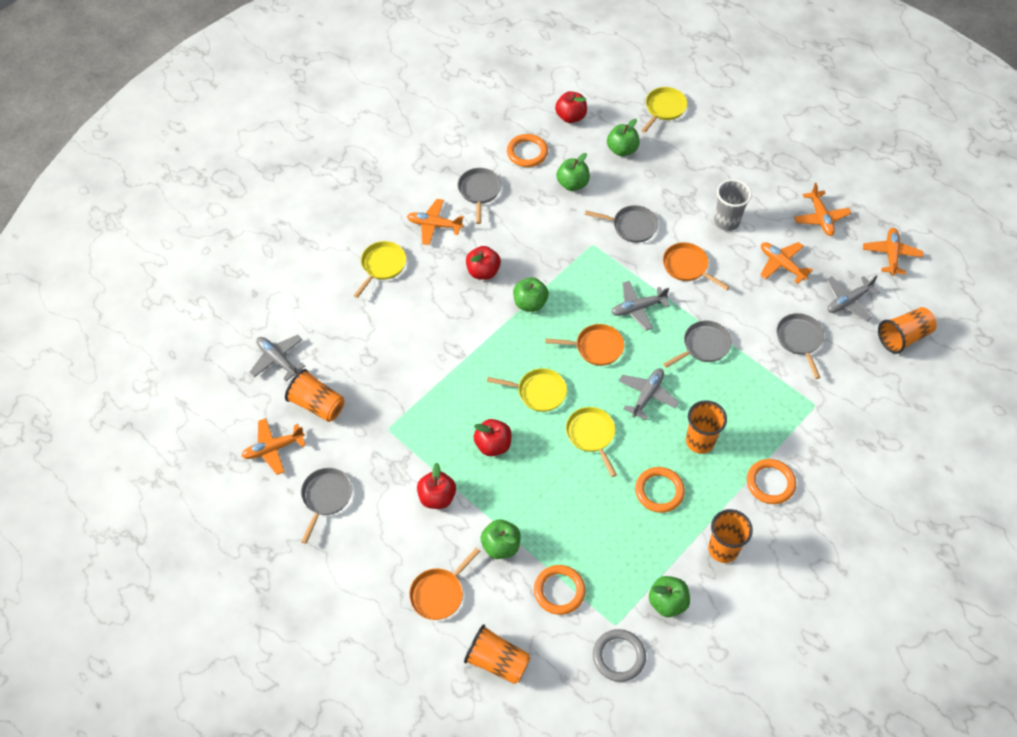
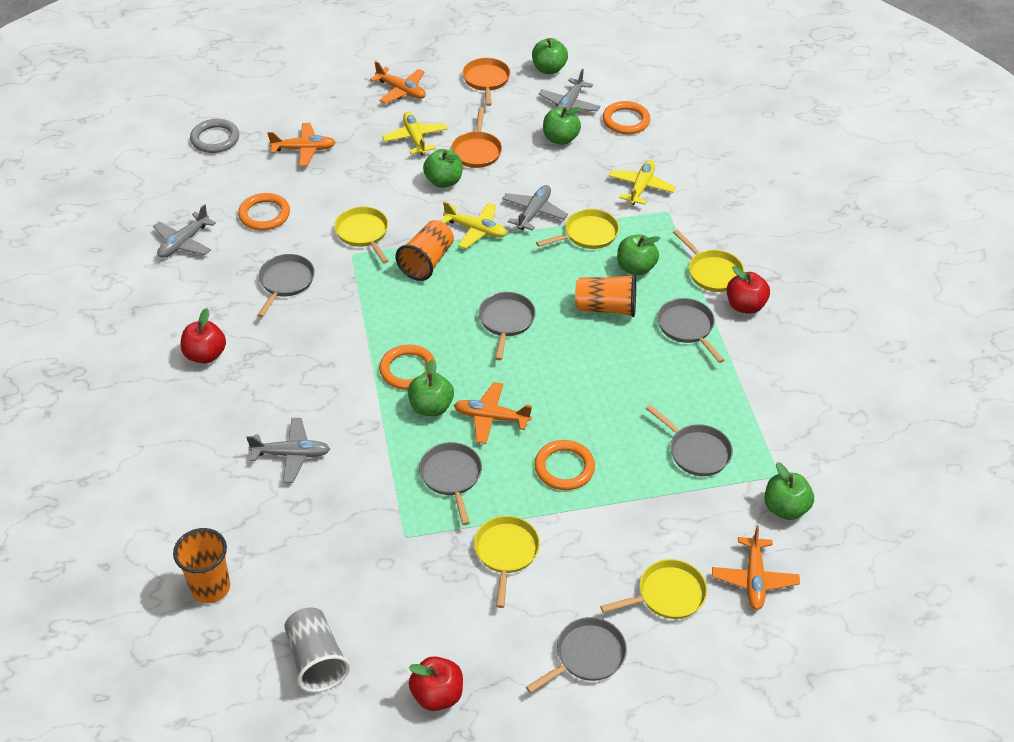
green apple: 5 -> 6
grey pan: 5 -> 6
orange cup: 5 -> 3
orange pan: 3 -> 2
orange plane: 5 -> 4
red apple: 4 -> 3
yellow pan: 4 -> 5
yellow plane: 0 -> 3

